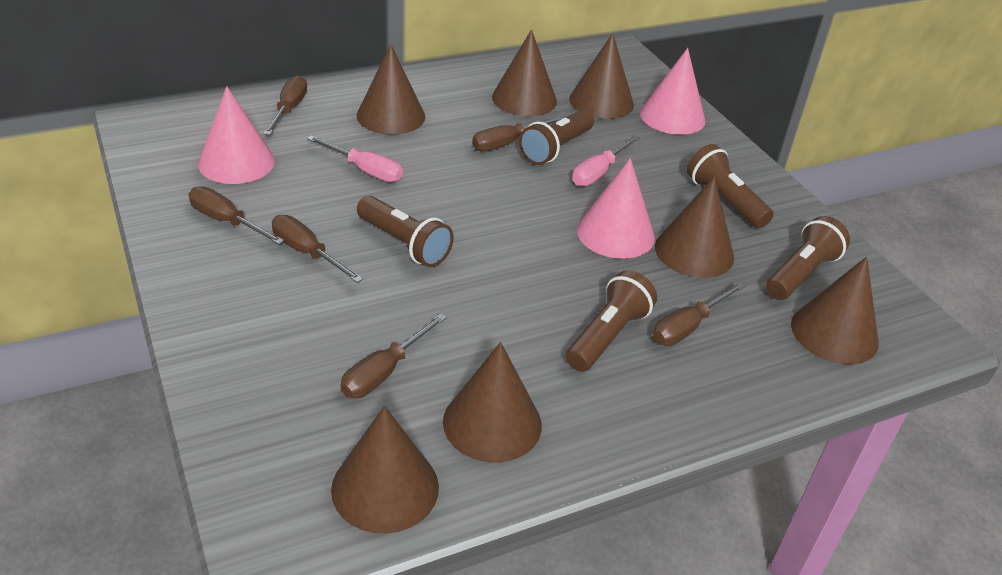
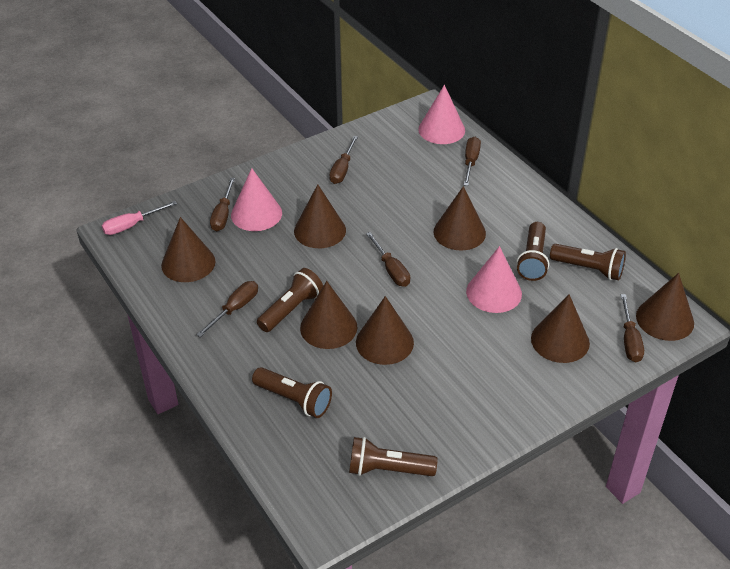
pink screwdriver: 2 -> 1

